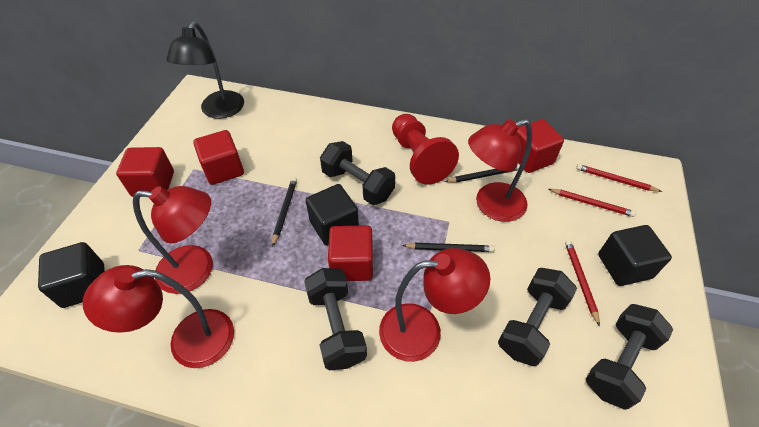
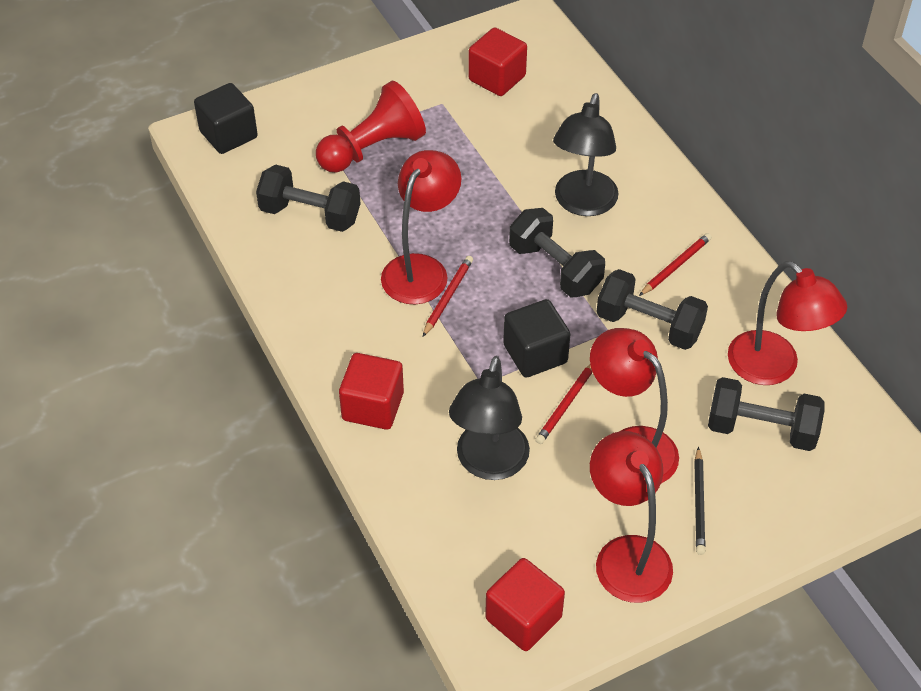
black cube: 3 -> 2
black lamp: 1 -> 2
black pencil: 3 -> 1
red cube: 4 -> 3

